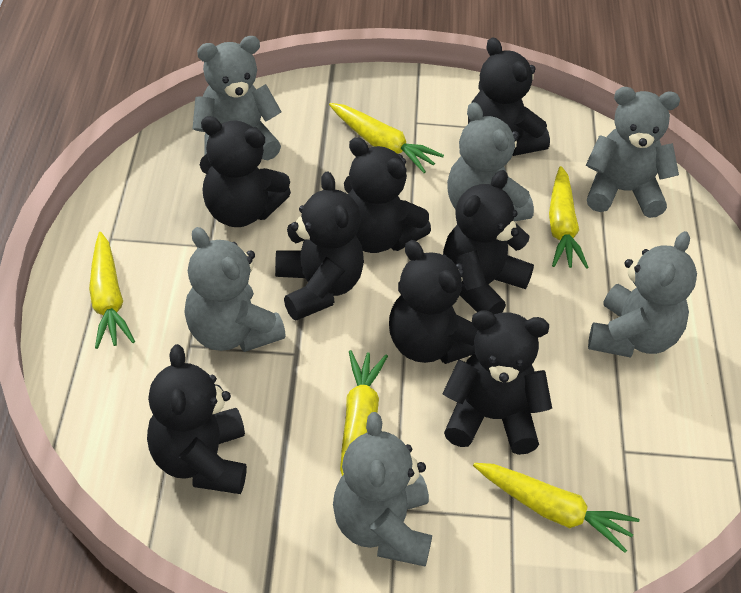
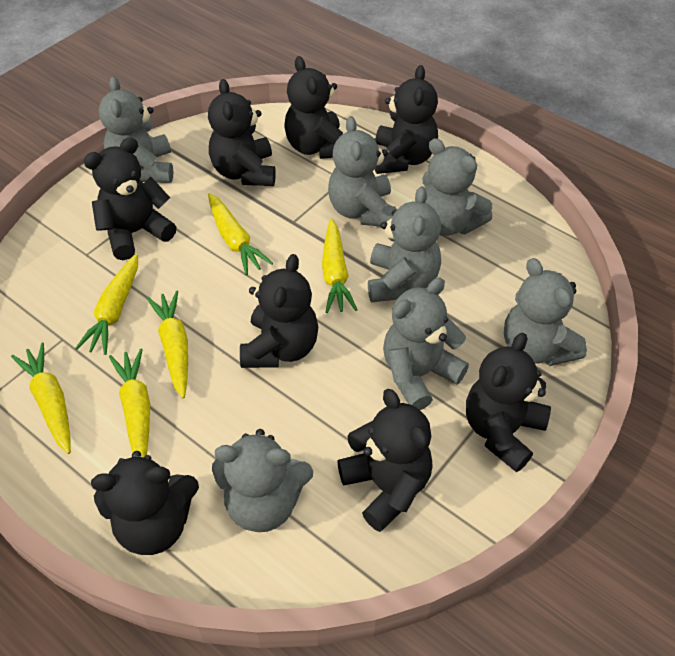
grey teddy bear: 6 -> 7
yellow carrot: 5 -> 6

